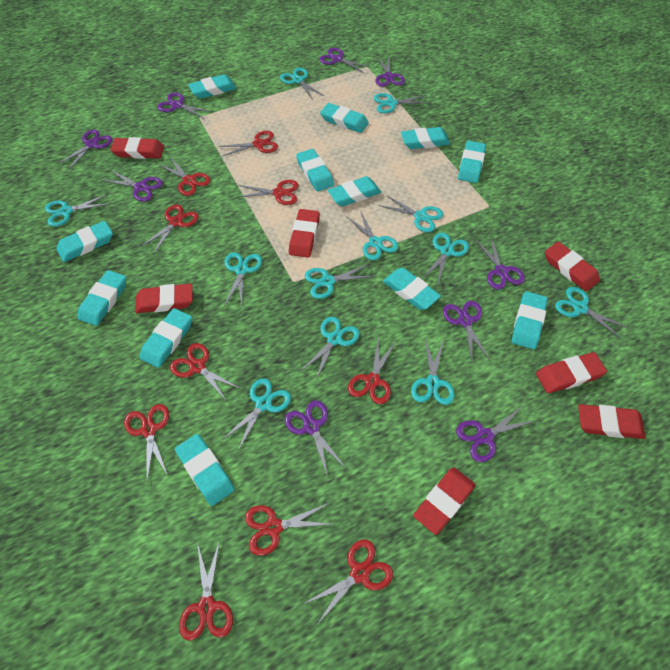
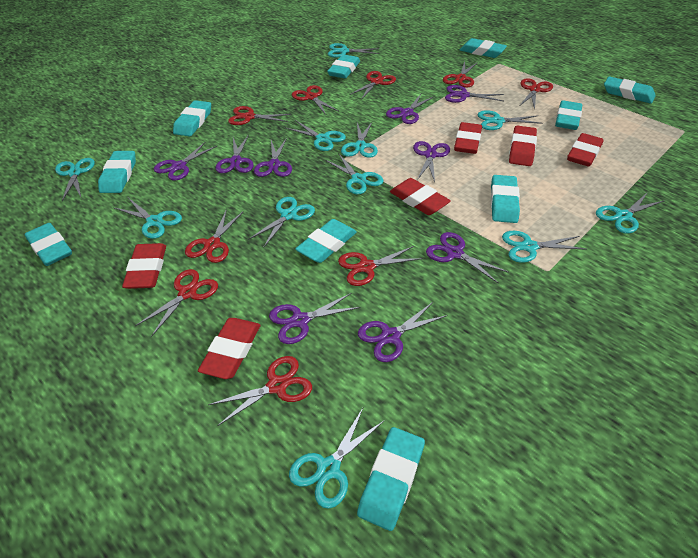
red eraser: 7 -> 6
red scissors: 10 -> 9
turquoise eraser: 12 -> 10
turquoise scissors: 12 -> 11

